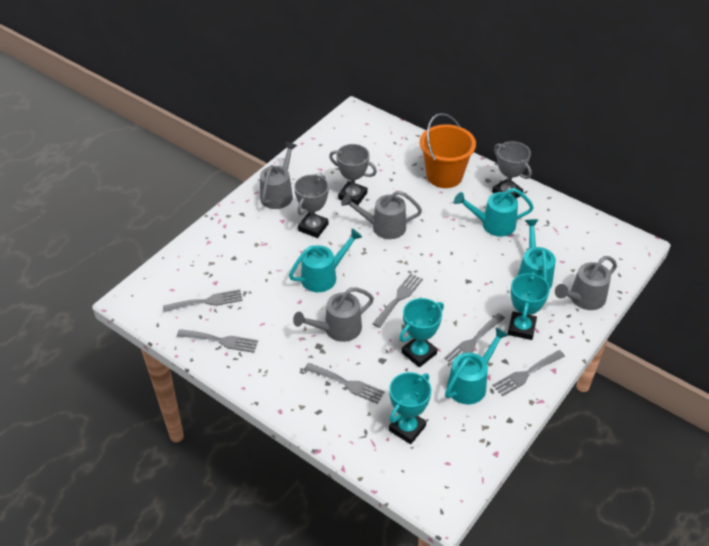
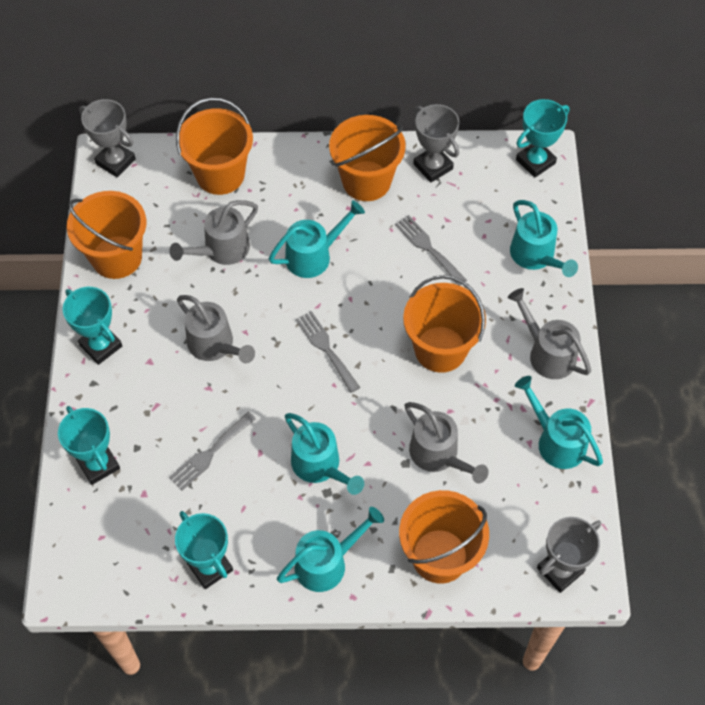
grey fork: 6 -> 3
orange bucket: 1 -> 5
turquoise trophy: 3 -> 4
turquoise watering can: 4 -> 5

